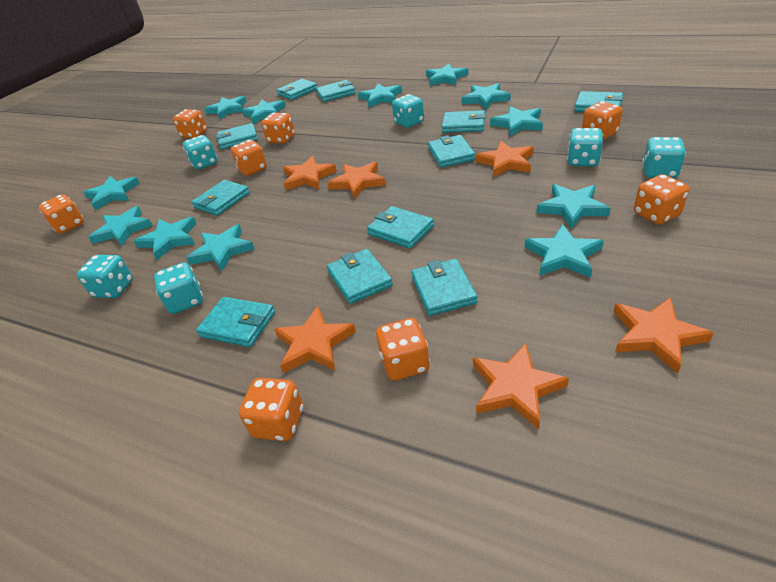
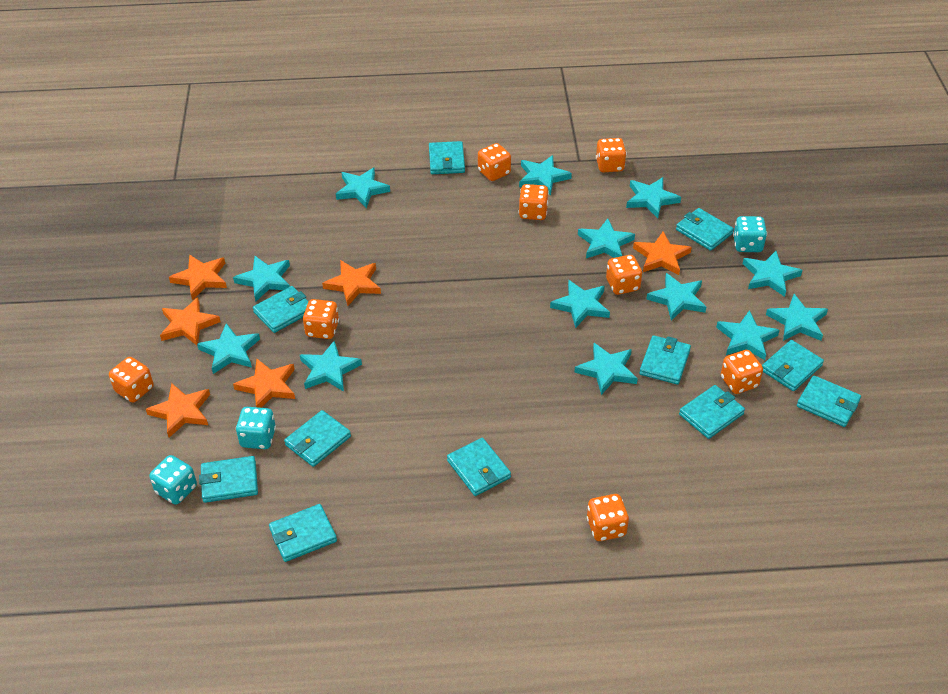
turquoise dice: 6 -> 3
turquoise star: 12 -> 13

